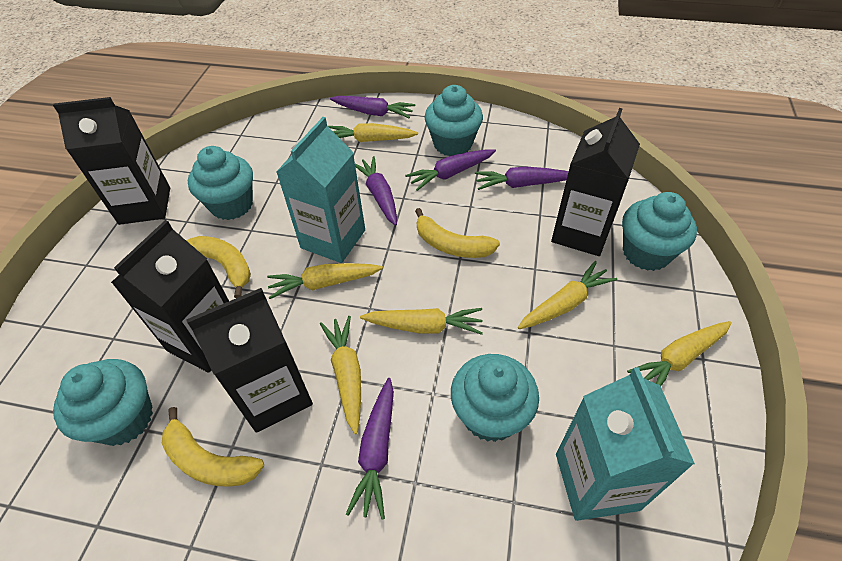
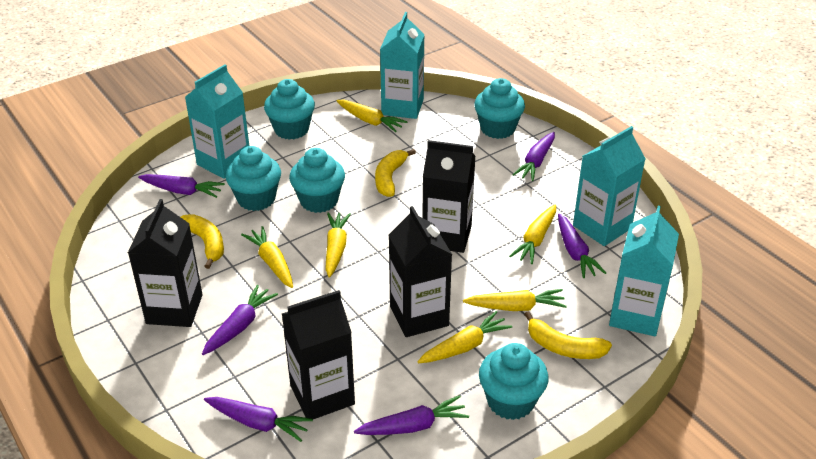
purple carrot: 5 -> 6
turquoise carton: 2 -> 4

